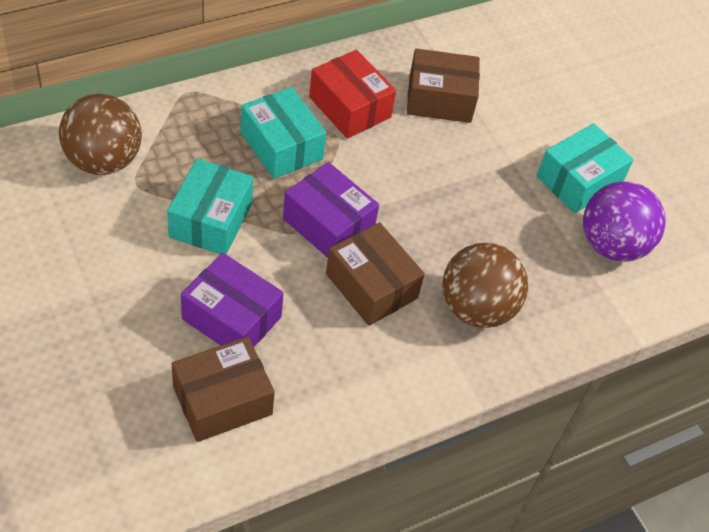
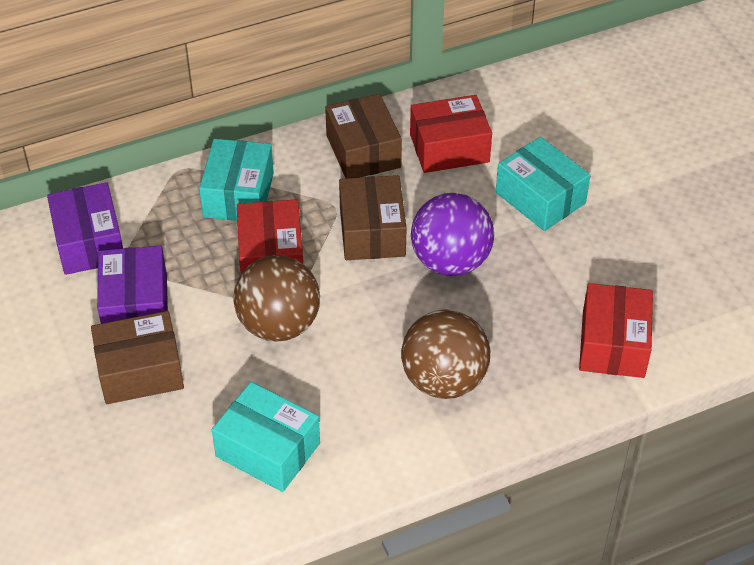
red box: 1 -> 3

